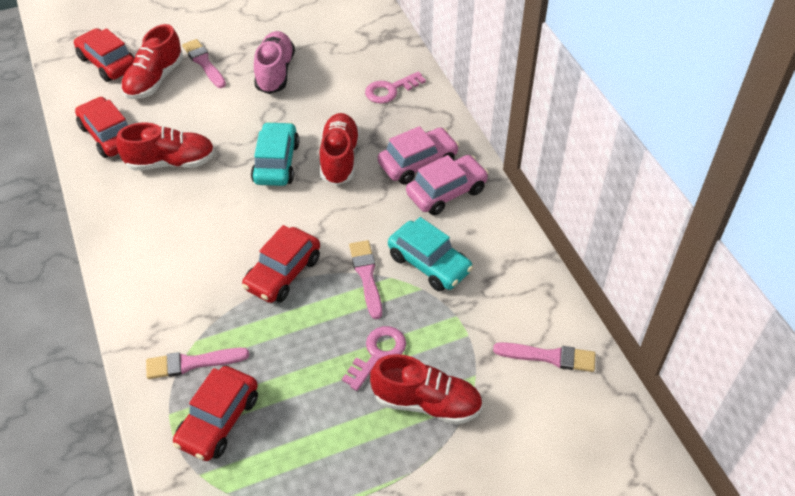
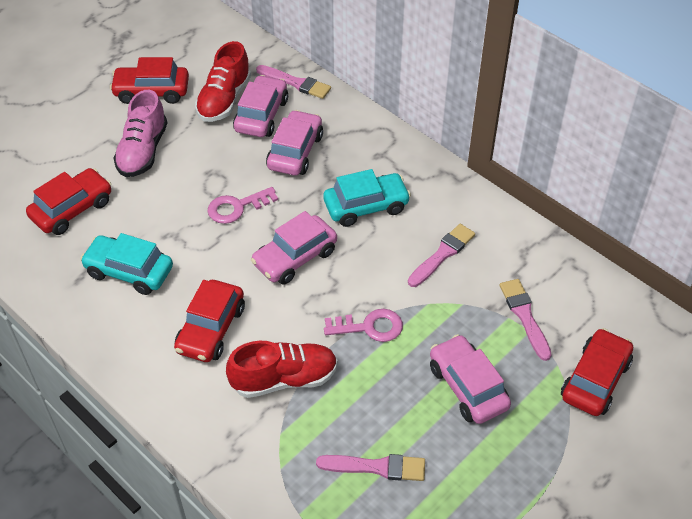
pink car: 2 -> 4
red shoe: 4 -> 2

